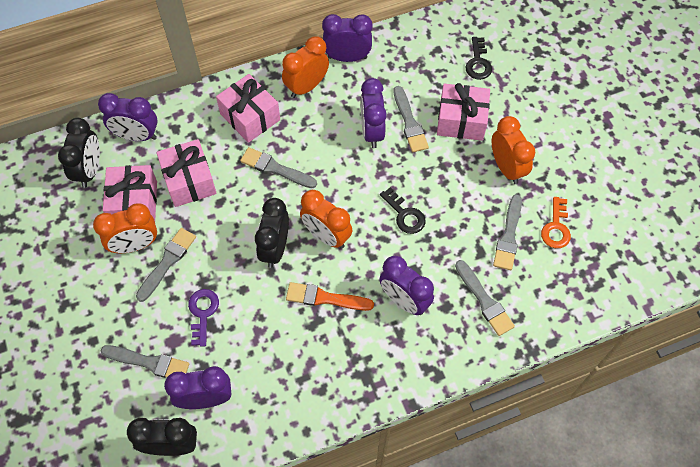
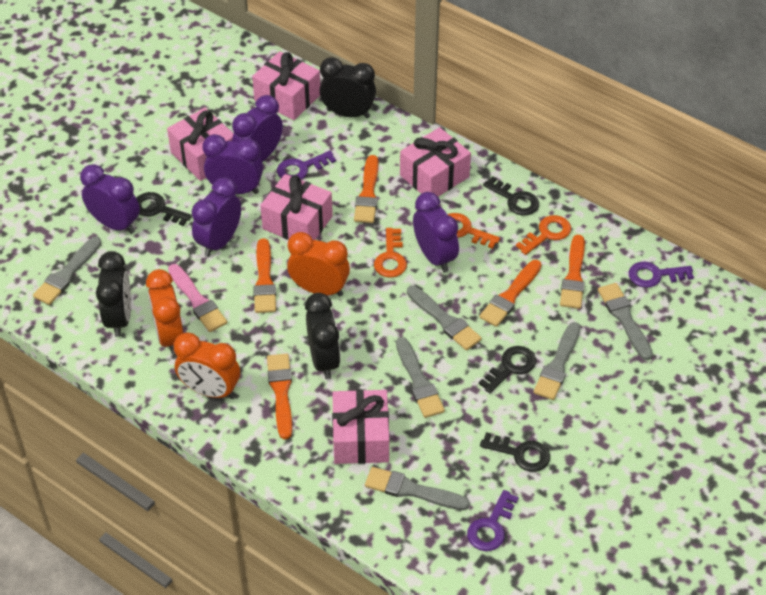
black key: 2 -> 4
orange brush: 1 -> 5
orange clock: 4 -> 3
orange key: 1 -> 3
pink brush: 0 -> 1
pink gift: 4 -> 5
purple key: 1 -> 3

